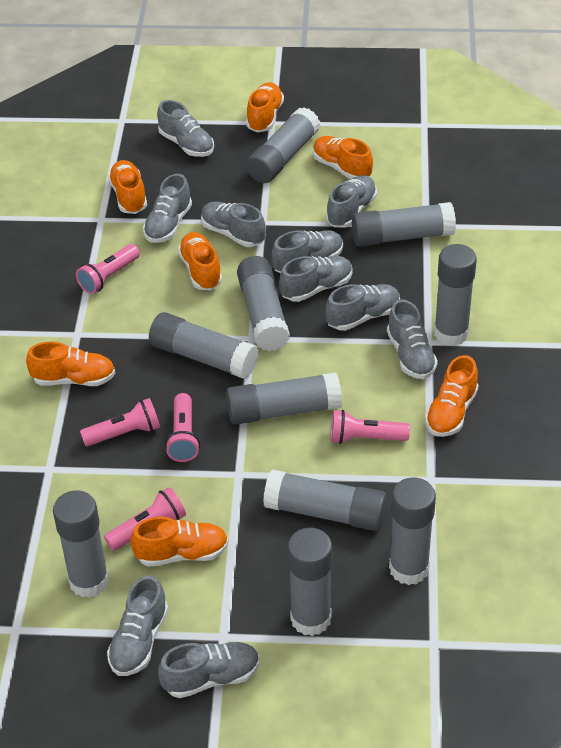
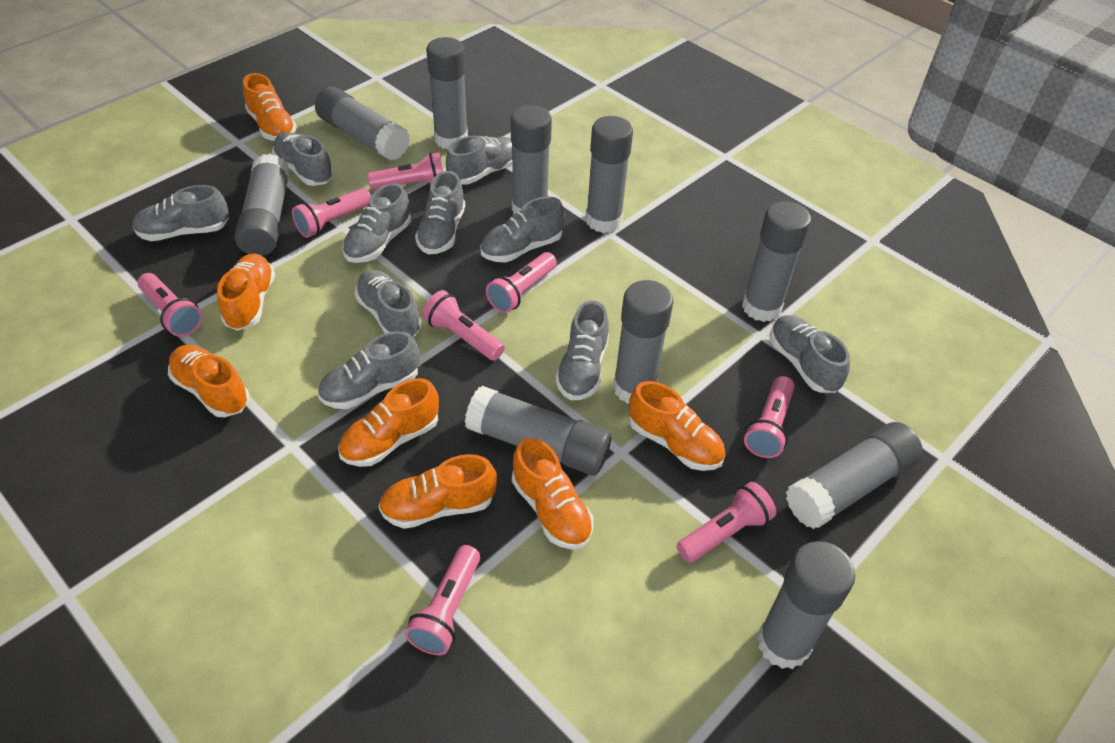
pink flashlight: 5 -> 8

